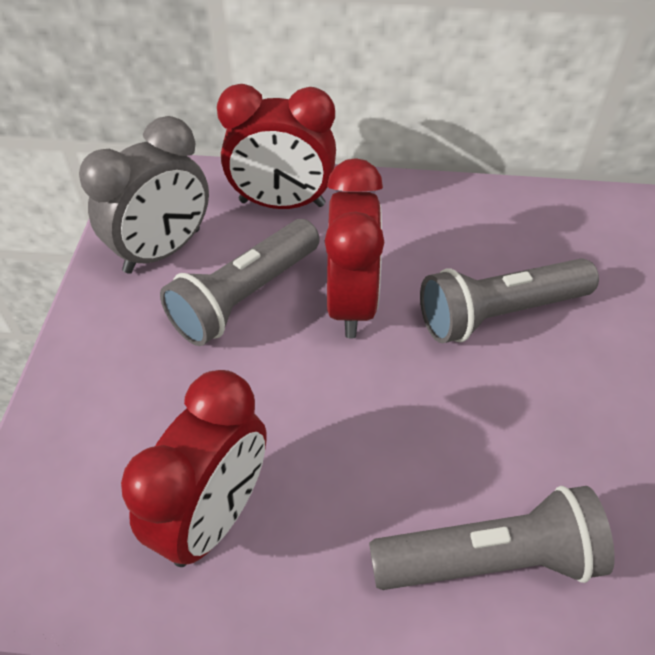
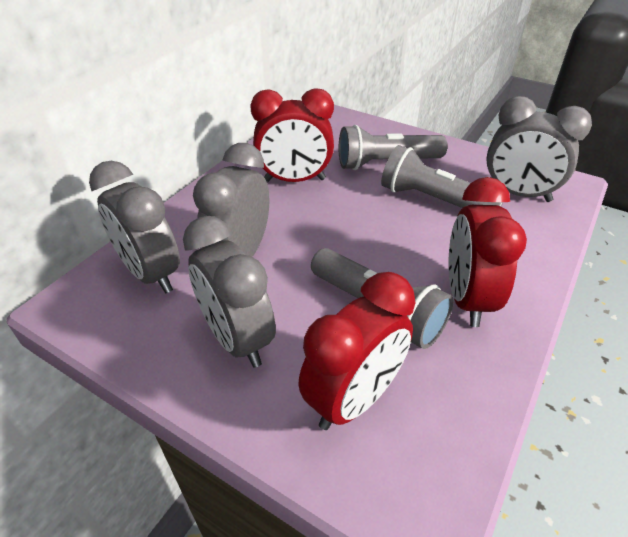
grey clock: 1 -> 4

